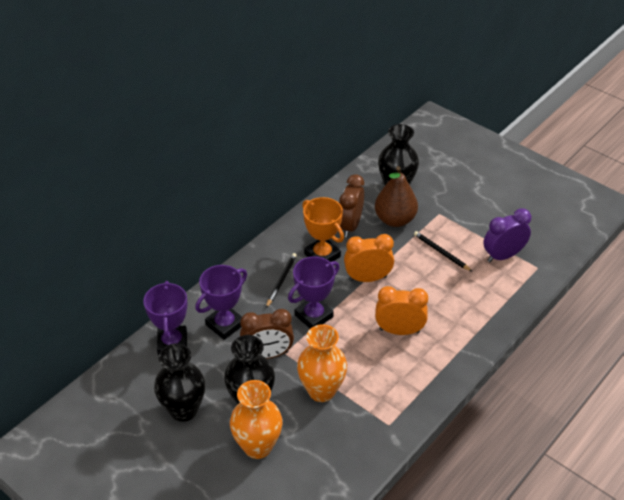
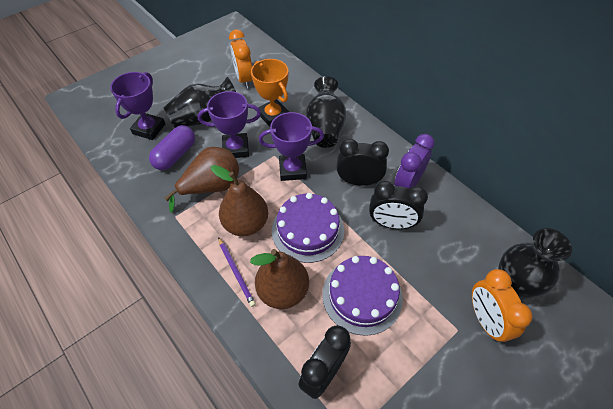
black clock: 0 -> 3
black pencil: 2 -> 0
brown clock: 2 -> 0
brown pear: 1 -> 3
orange vase: 2 -> 0
purple cake: 0 -> 2
purple capsule: 0 -> 1
purple pencil: 0 -> 1

